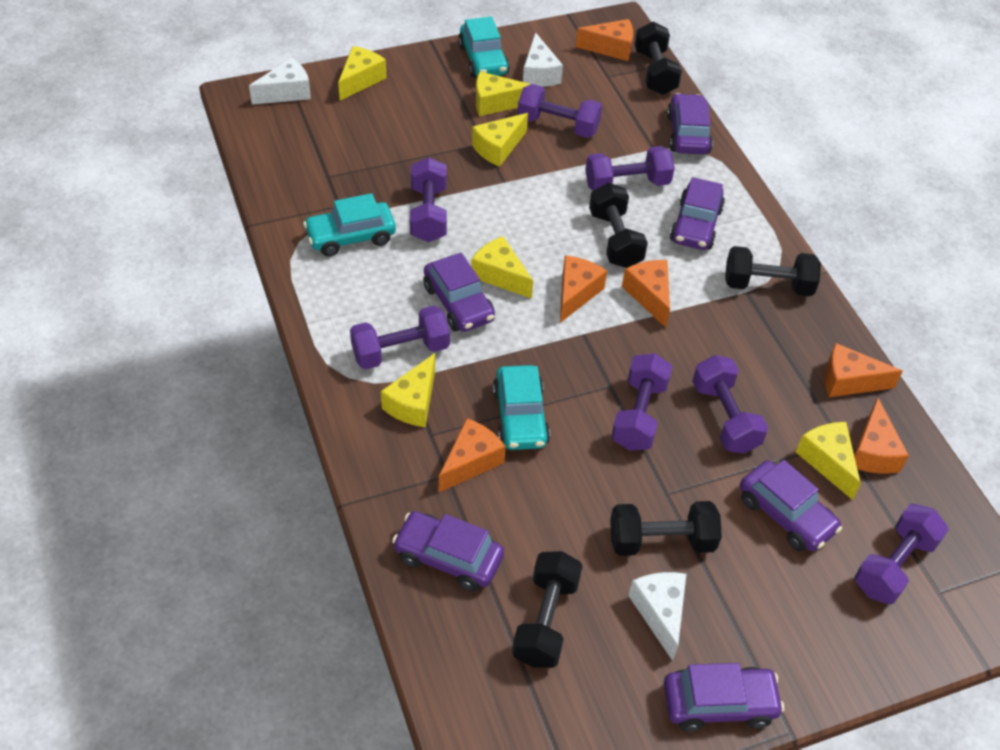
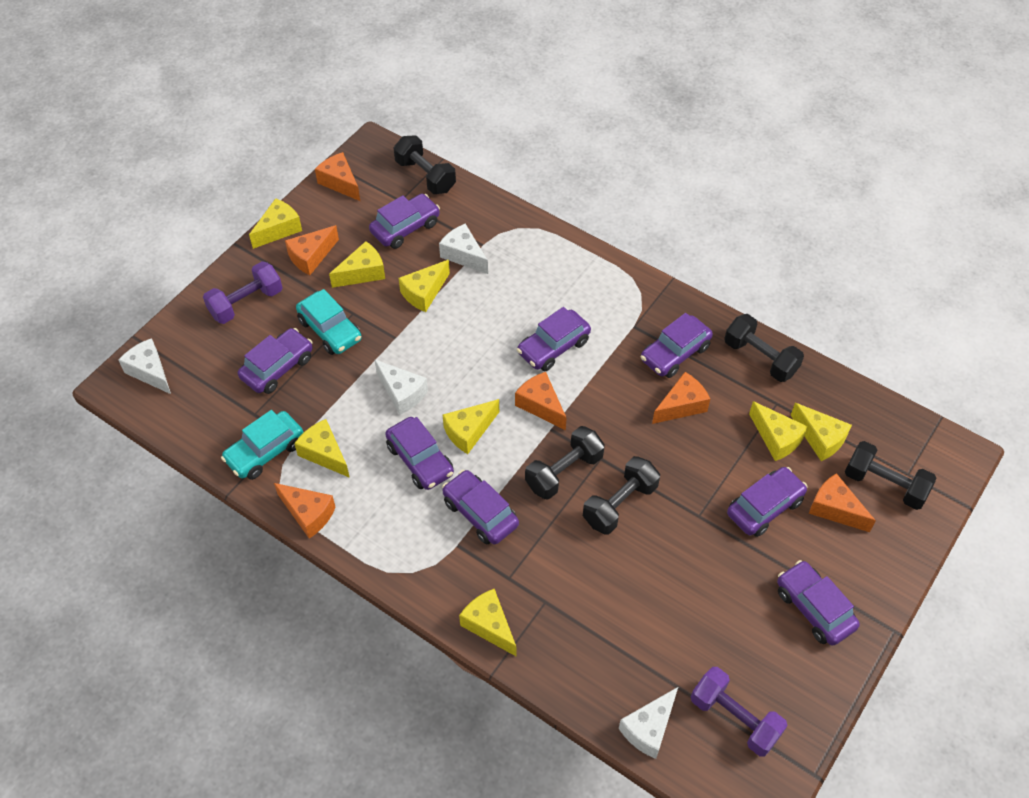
purple car: 6 -> 8
purple dumbbell: 7 -> 2
turquoise car: 3 -> 2
white cheese: 3 -> 4
yellow cheese: 6 -> 8

